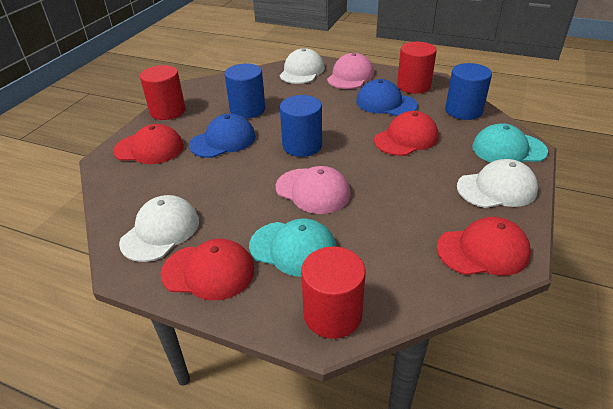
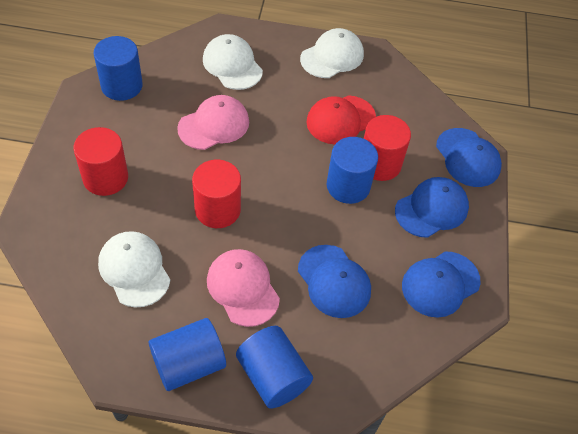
blue cap: 2 -> 4
blue cylinder: 3 -> 4
red cap: 4 -> 1
turquoise cap: 2 -> 0

